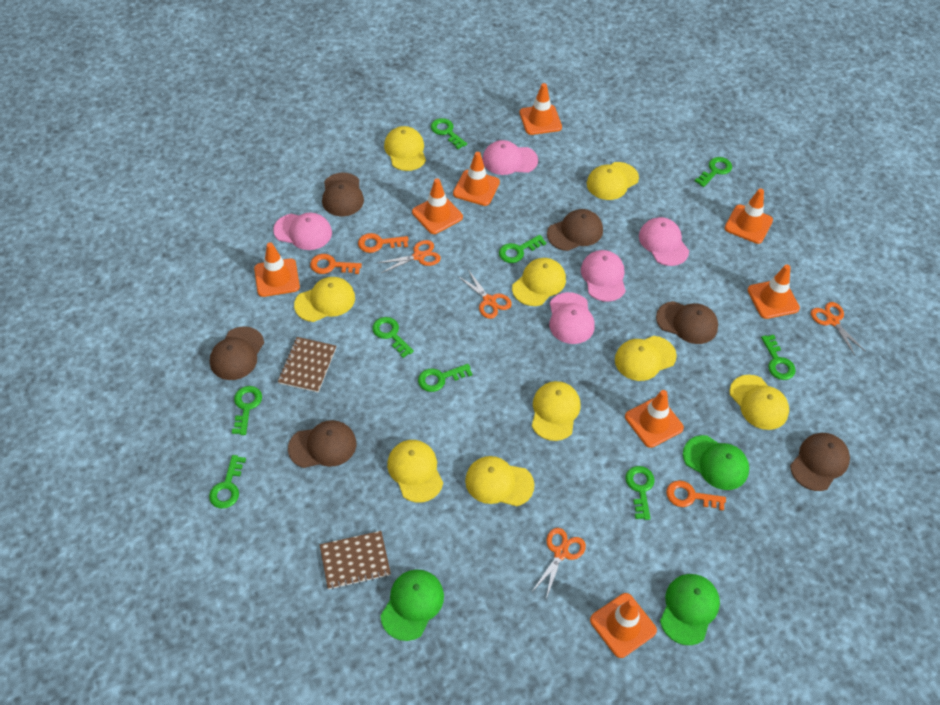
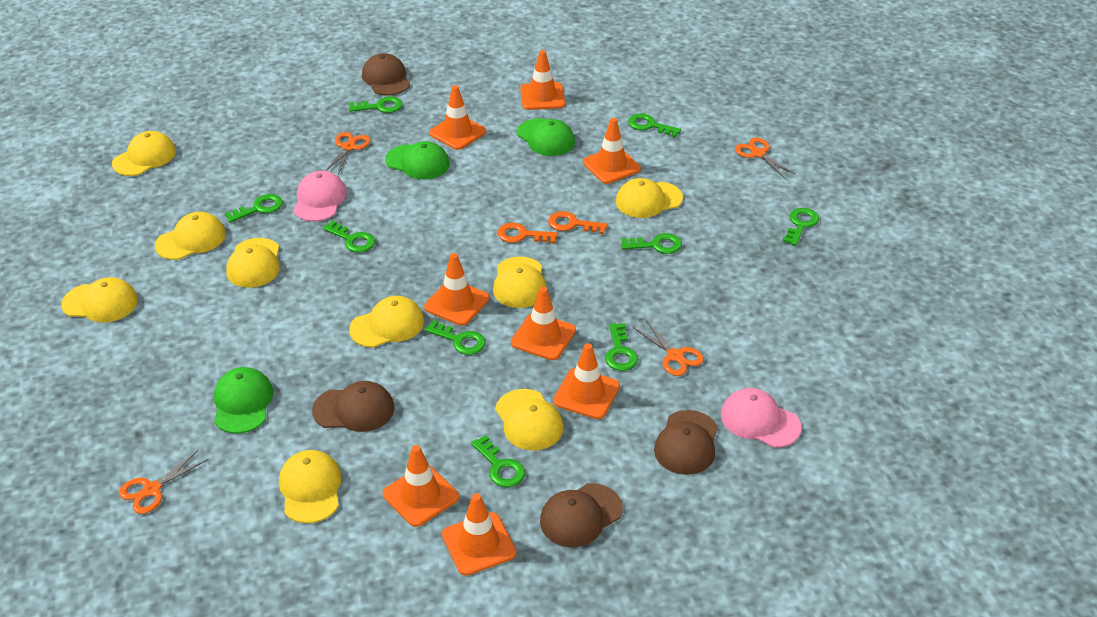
brown cap: 6 -> 4
brown notebook: 2 -> 0
orange key: 3 -> 2
pink cap: 5 -> 2

